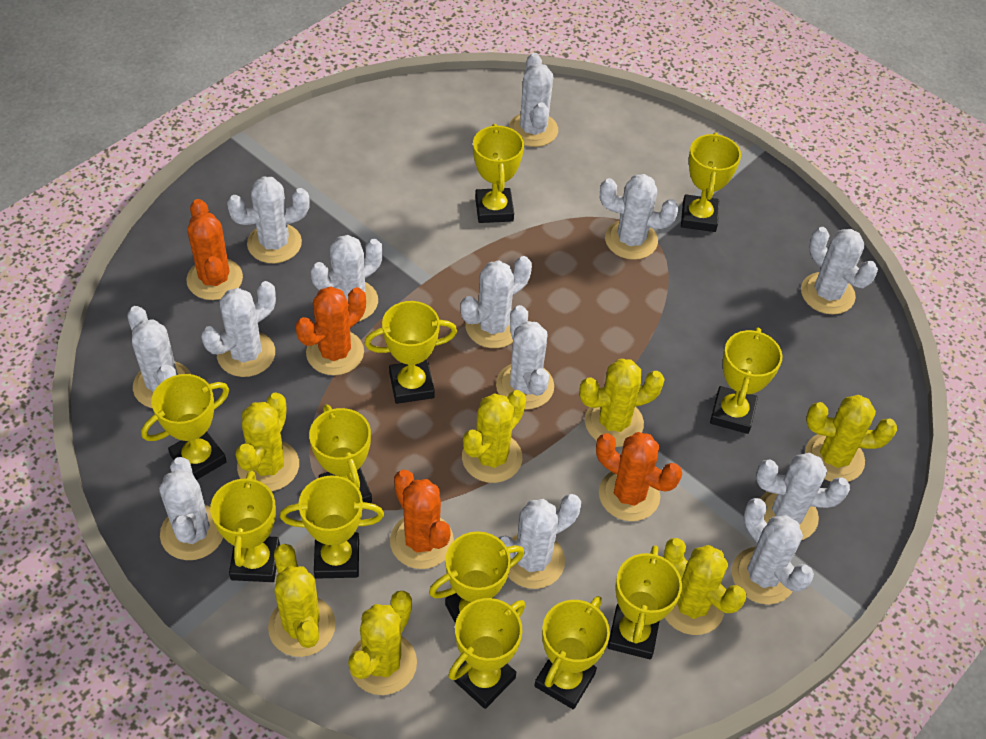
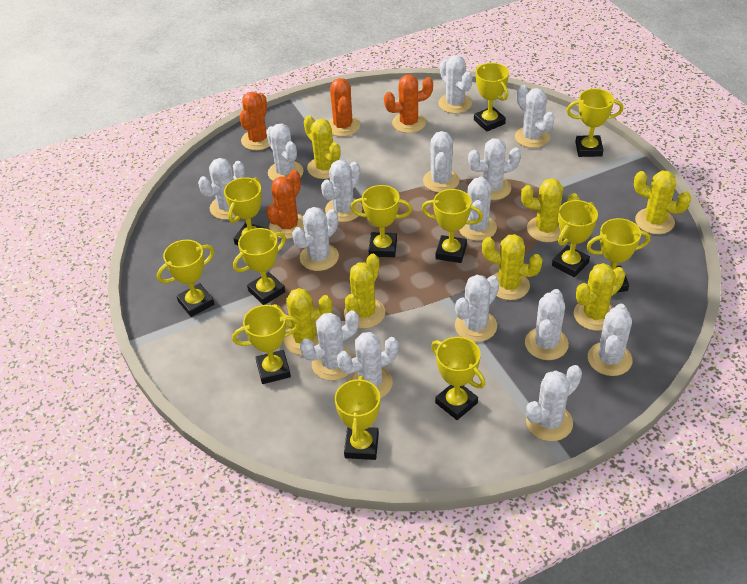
white cactus: 13 -> 15

